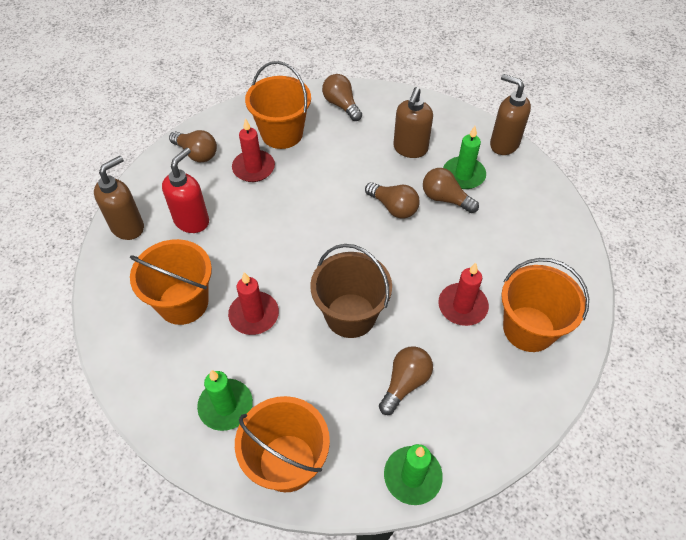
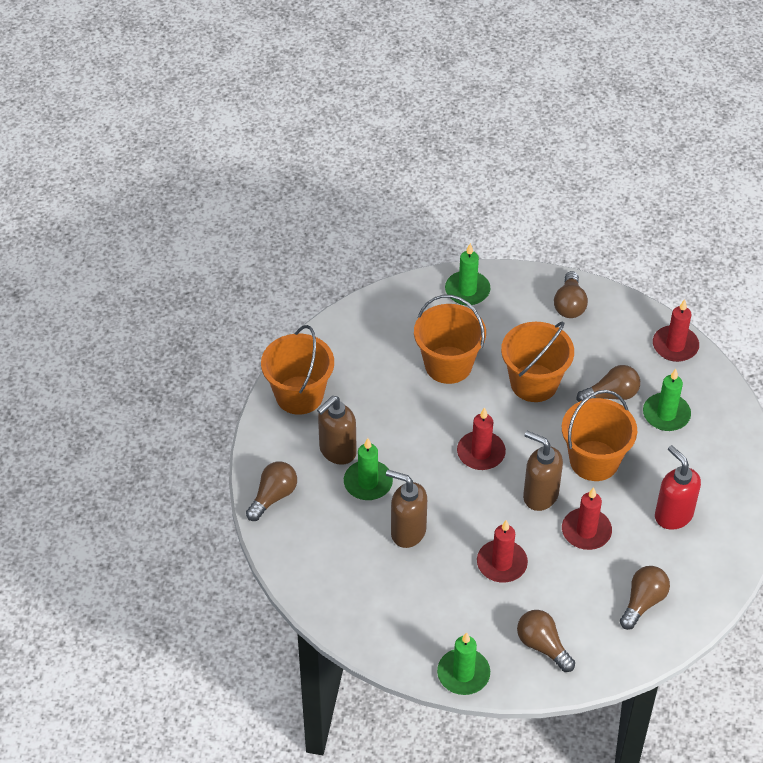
brown bucket: 1 -> 0
green candle: 3 -> 4
red candle: 3 -> 4

